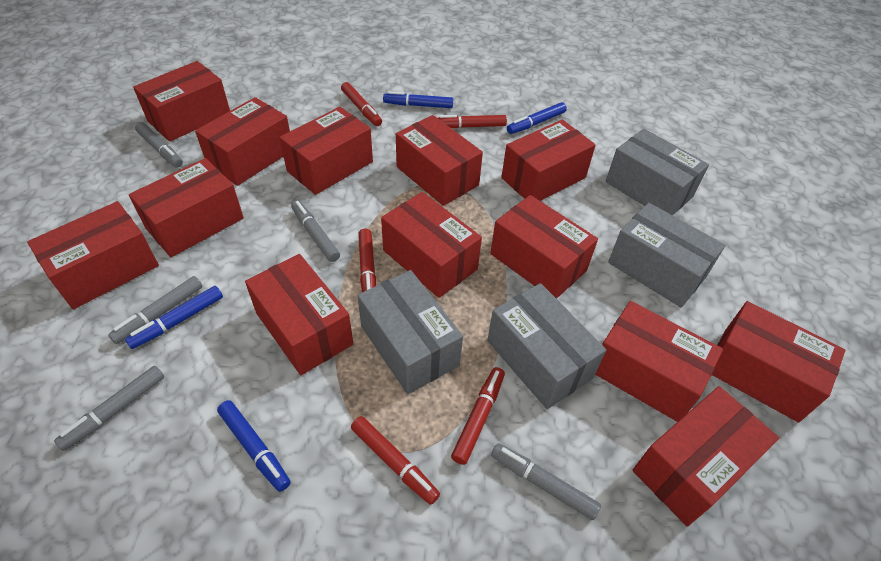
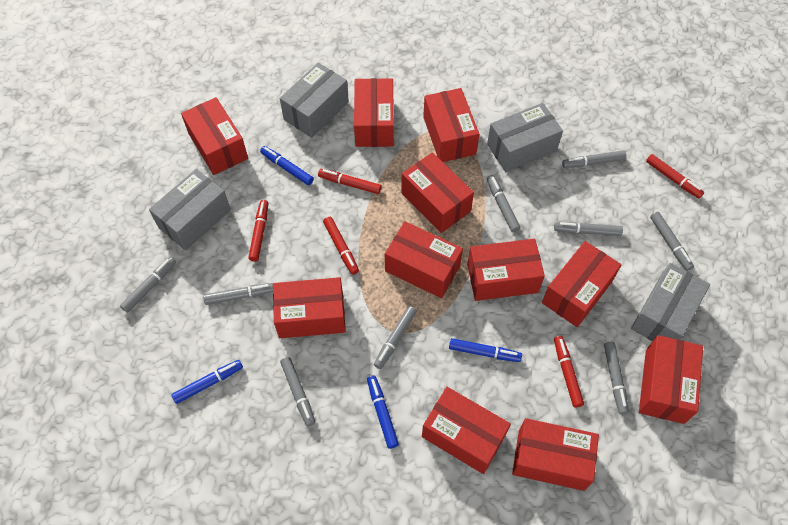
grey marker: 5 -> 9
red box: 13 -> 11

